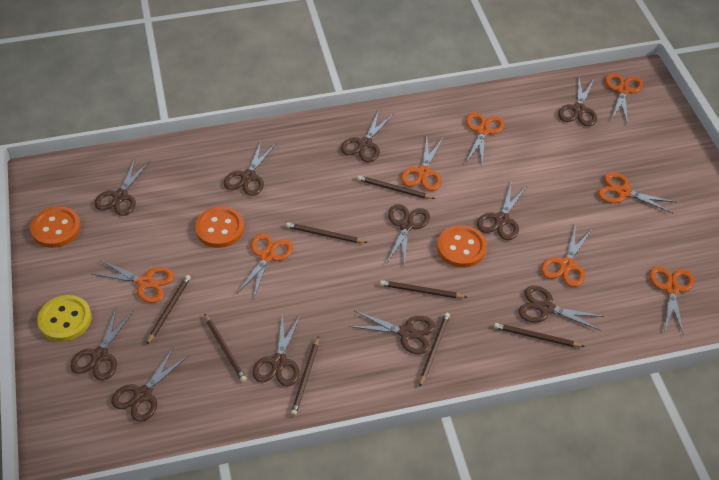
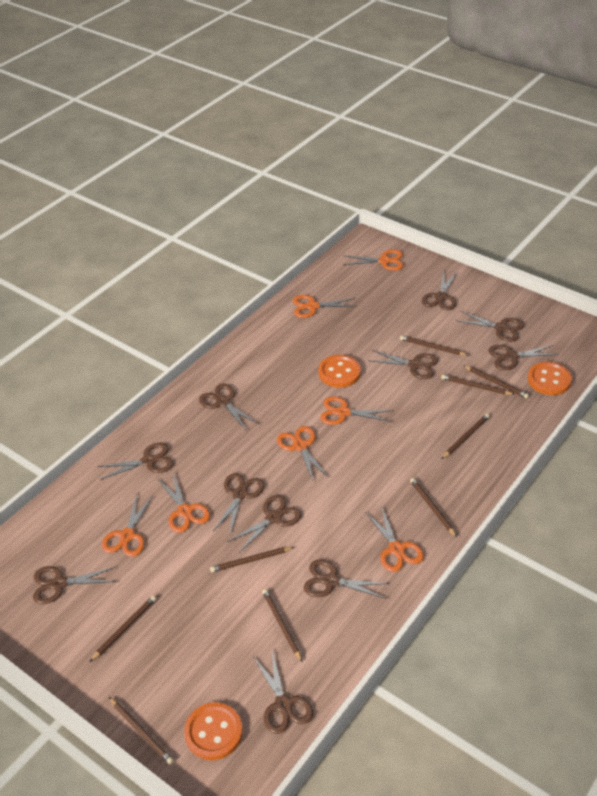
brown pencil: 8 -> 9
orange scissors: 8 -> 7
yellow button: 1 -> 0

